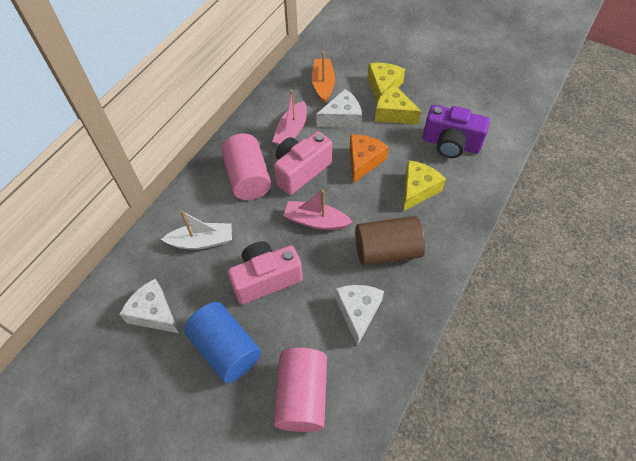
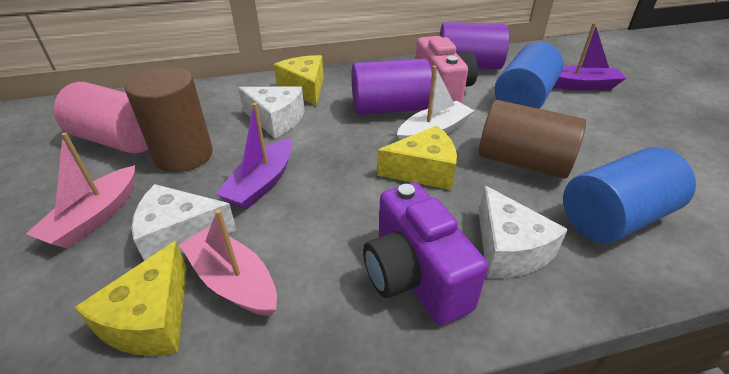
blue cylinder: 1 -> 2
brown cylinder: 1 -> 2
orange boat: 1 -> 0
orange cheese: 1 -> 0
pink camera: 2 -> 1
pink cylinder: 2 -> 1
purple boat: 0 -> 2
purple cylinder: 0 -> 2

